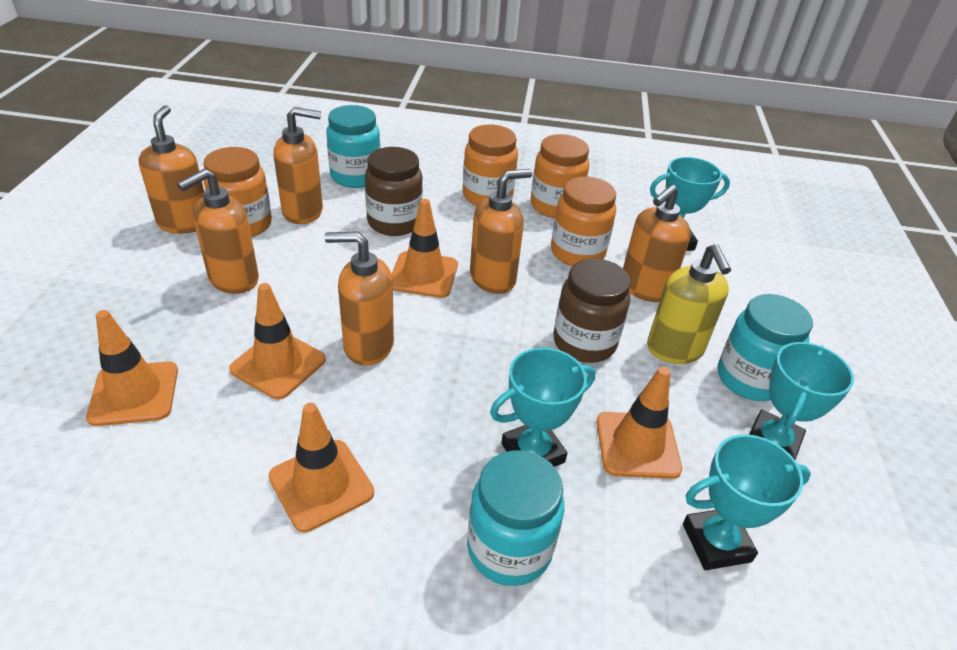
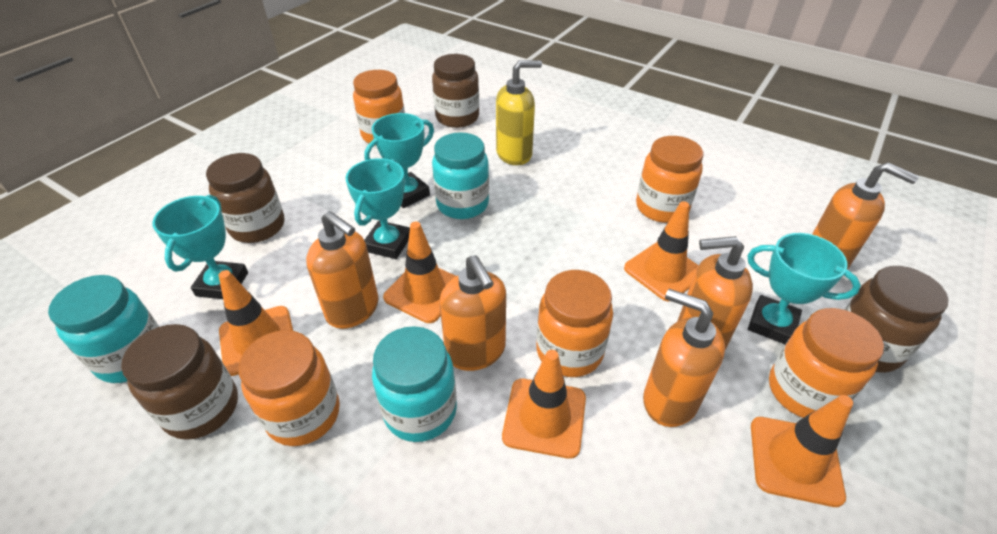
brown jar: 2 -> 4
orange jar: 4 -> 5
orange soap dispenser: 6 -> 5

